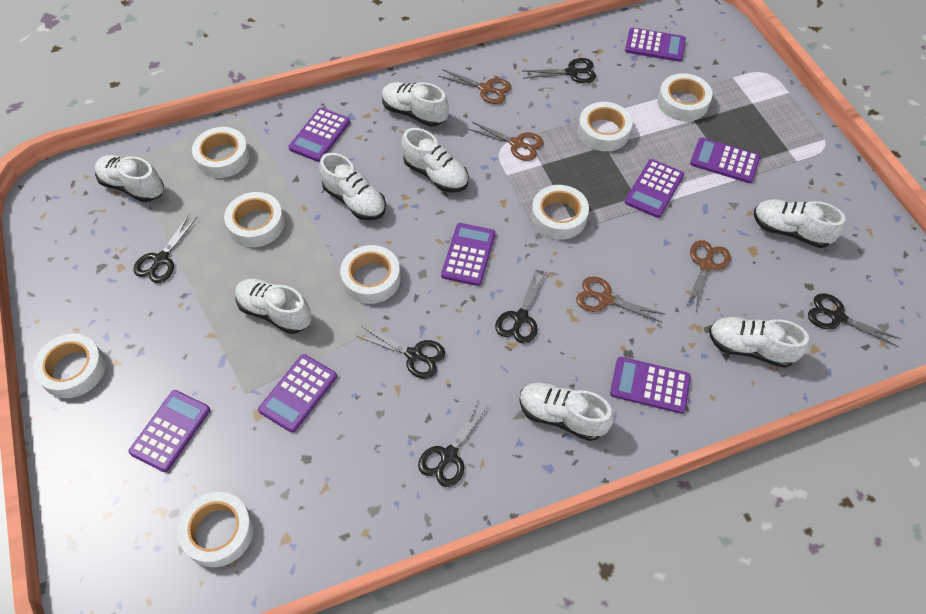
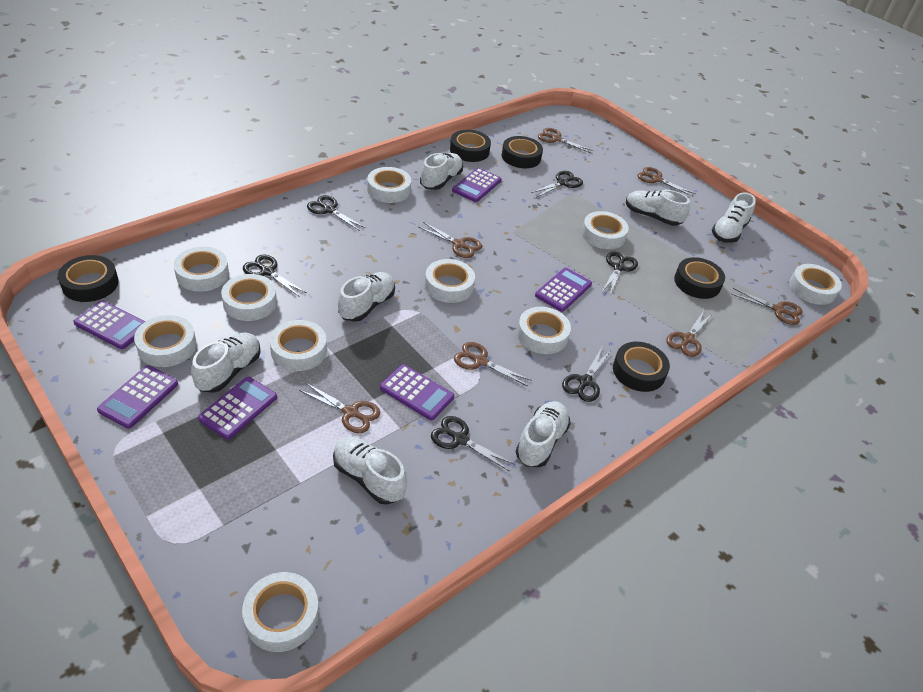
black tape: 0 -> 5
brown scissors: 4 -> 7
purple calculator: 8 -> 6
white shoe: 8 -> 7
white tape: 8 -> 10

